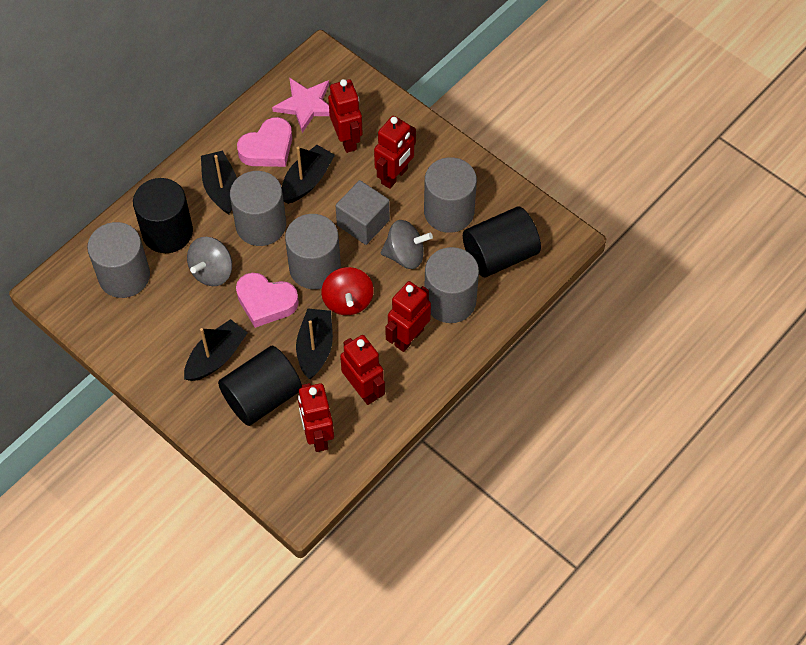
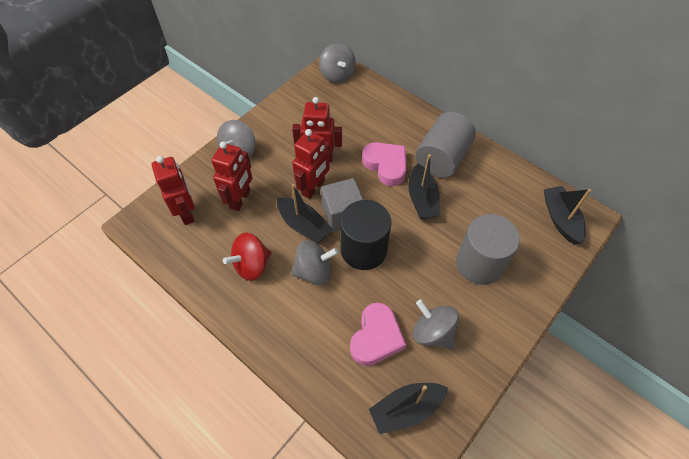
black cylinder: 3 -> 1
grey cylinder: 5 -> 2
grey spinning top: 2 -> 4
pink star: 1 -> 0
red robot: 5 -> 4

